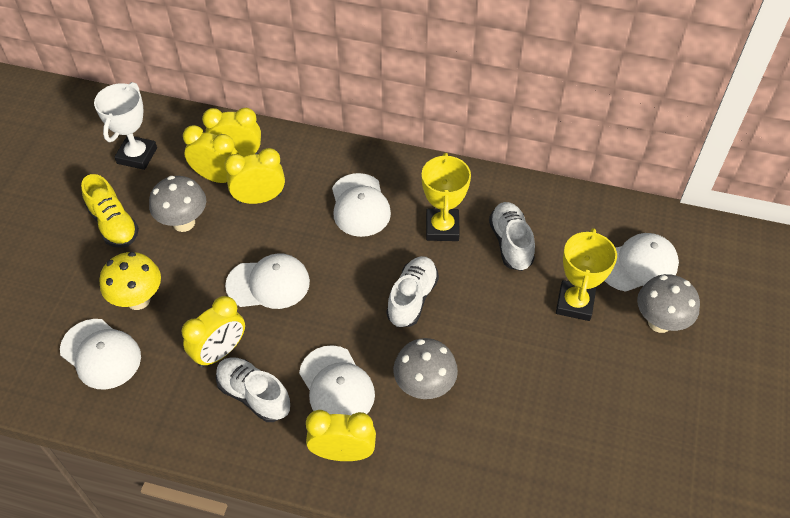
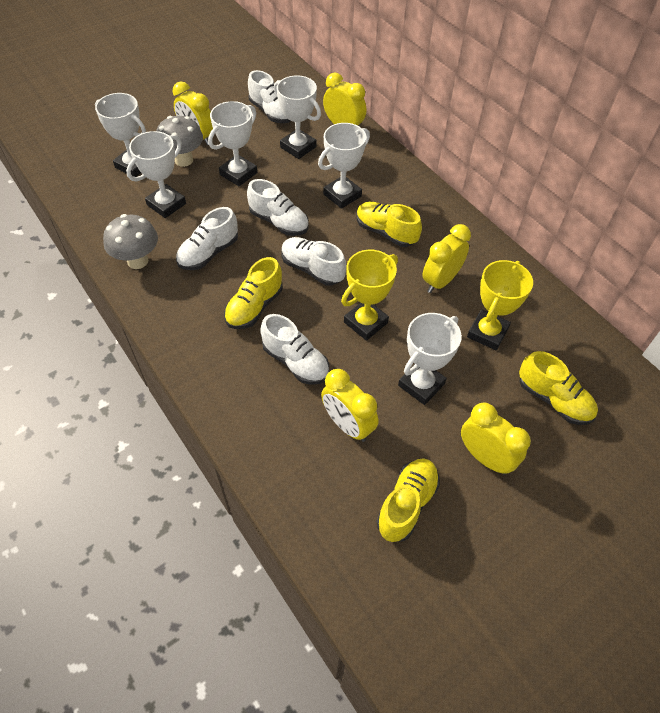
grey mushroom: 3 -> 2
white cap: 5 -> 0
white shoe: 3 -> 5
white trophy: 1 -> 6
yellow mushroom: 1 -> 0
yellow shoe: 1 -> 4

